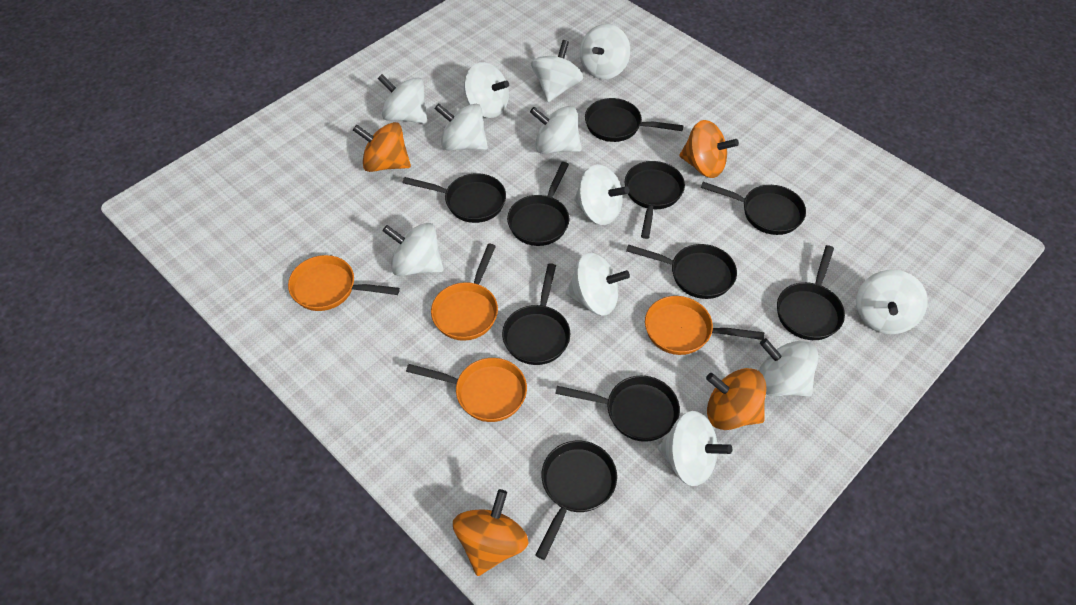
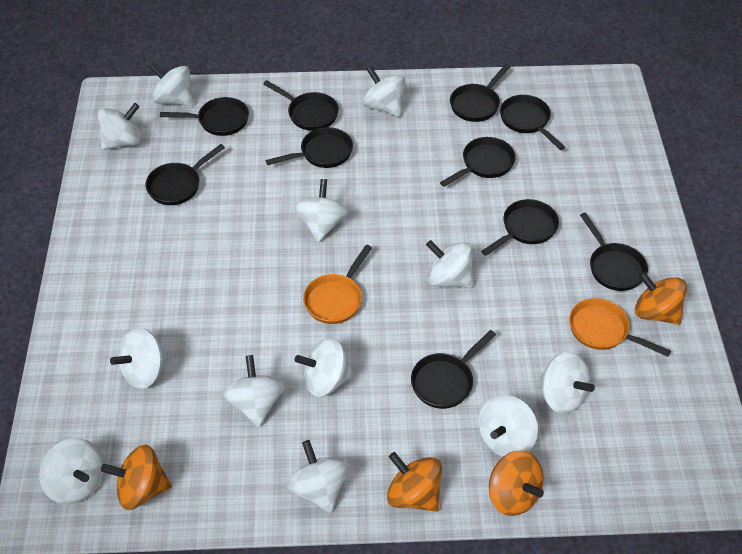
orange pan: 4 -> 2

